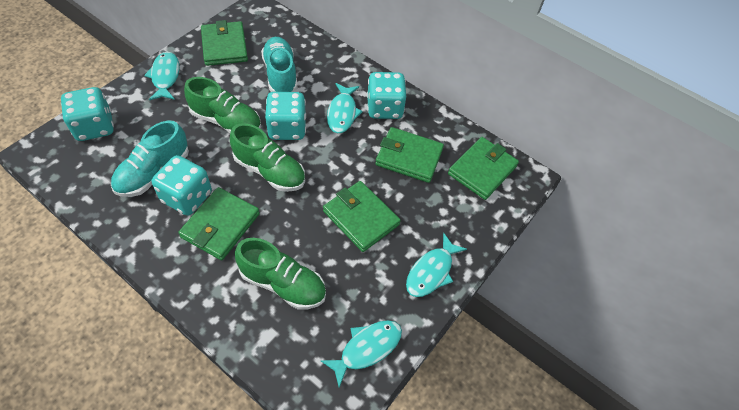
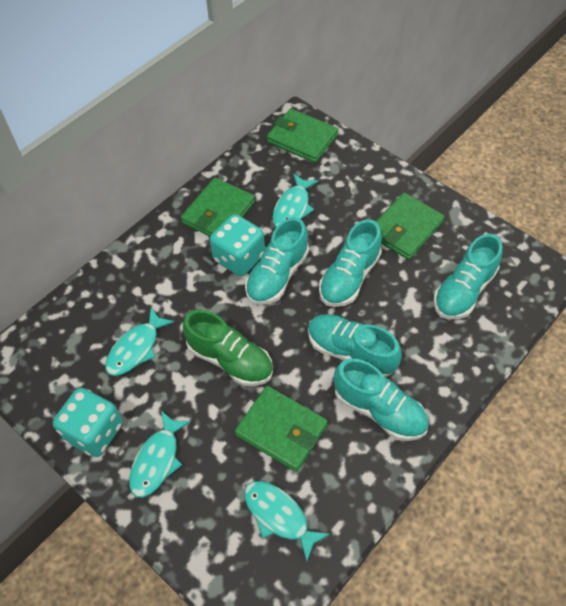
green shoe: 3 -> 1
green wallet: 5 -> 4
turquoise dice: 4 -> 2
turquoise shoe: 2 -> 5

